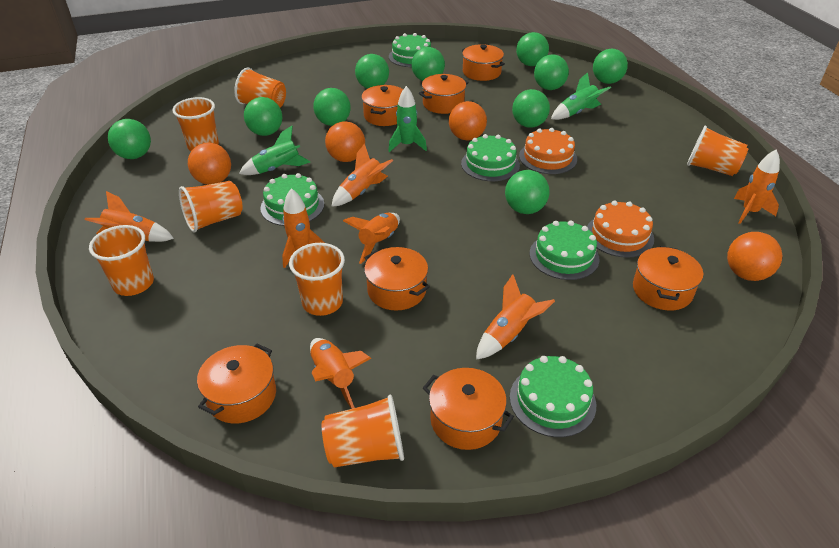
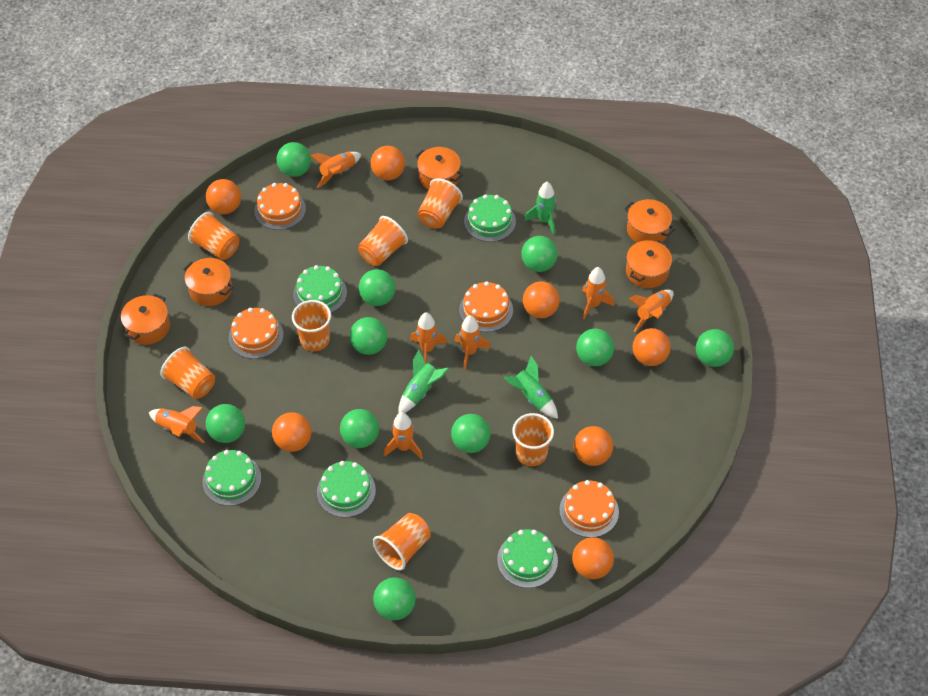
orange ball: 4 -> 7
orange cake: 2 -> 4
orange pot: 7 -> 5

